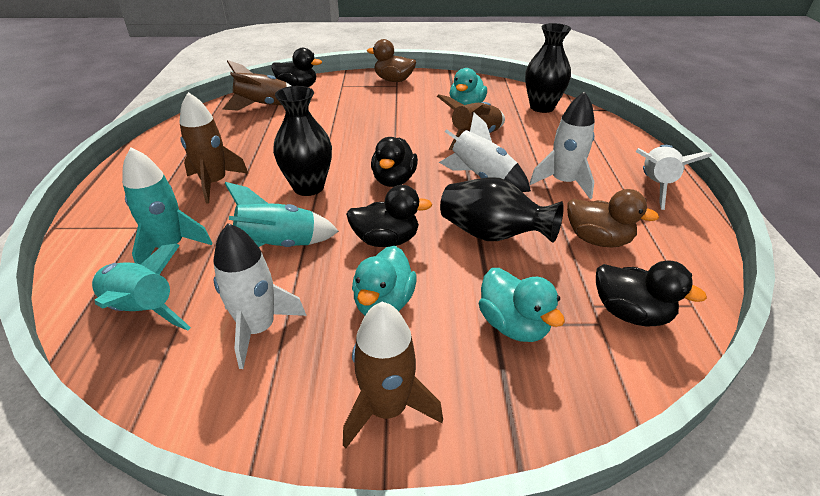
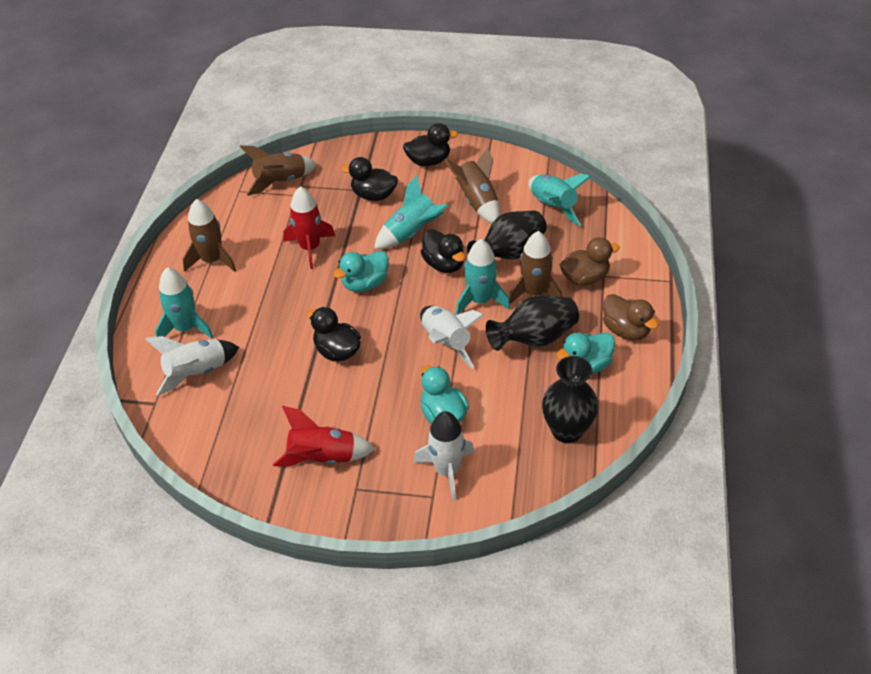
red rocket: 0 -> 2
turquoise rocket: 3 -> 4
white rocket: 4 -> 3

